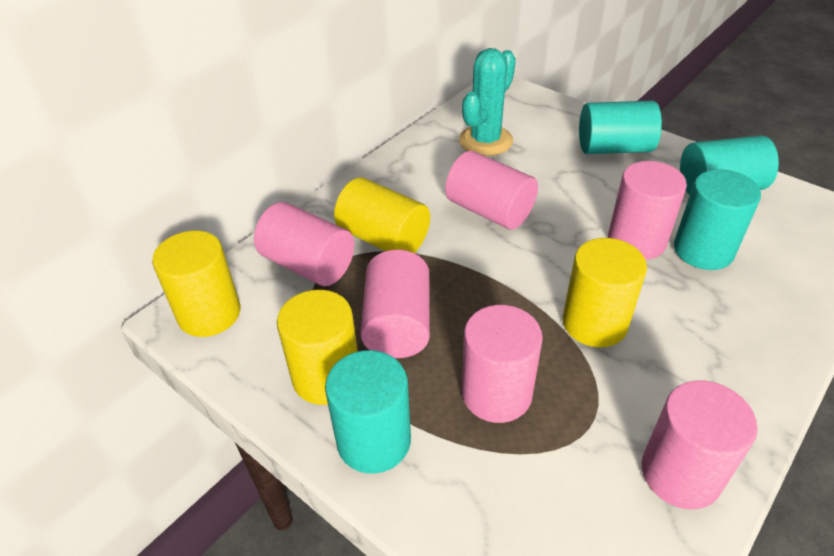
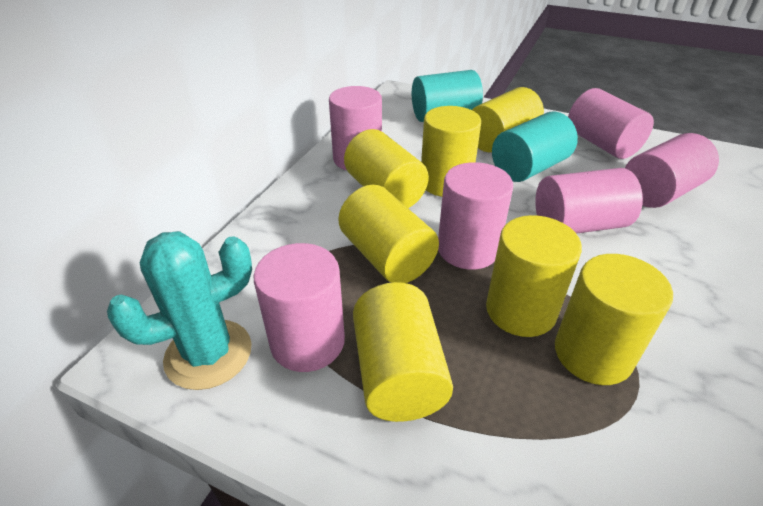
turquoise cylinder: 4 -> 2
yellow cylinder: 4 -> 7

